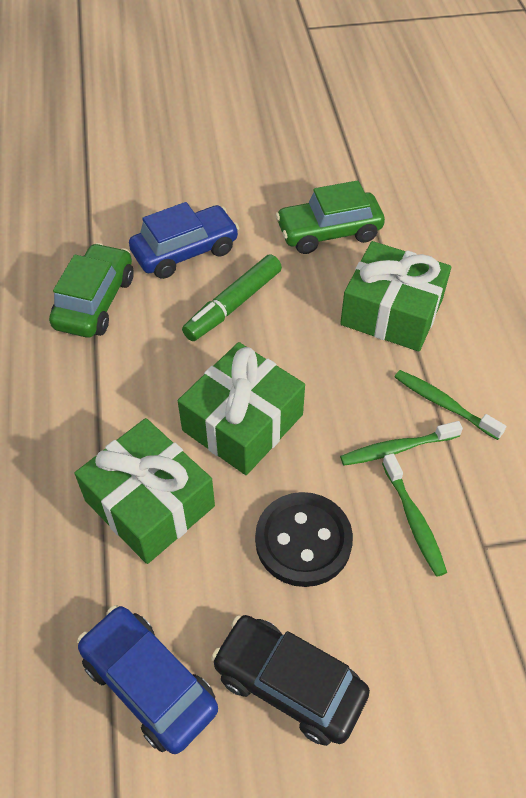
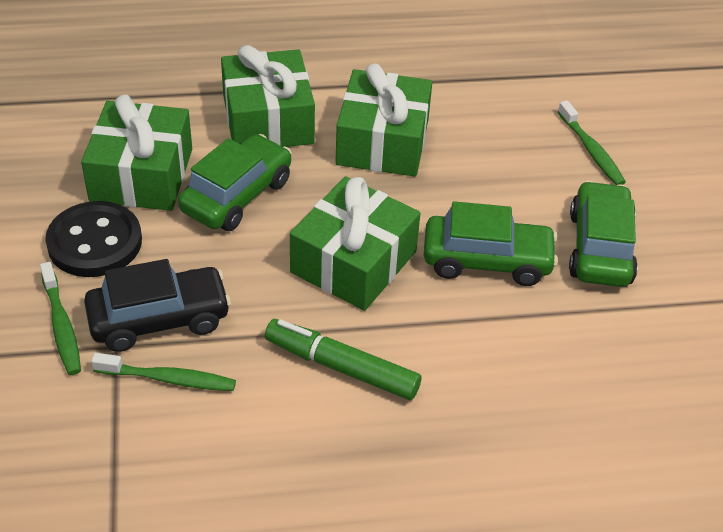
blue car: 2 -> 0
green car: 2 -> 3
green gift: 3 -> 4

